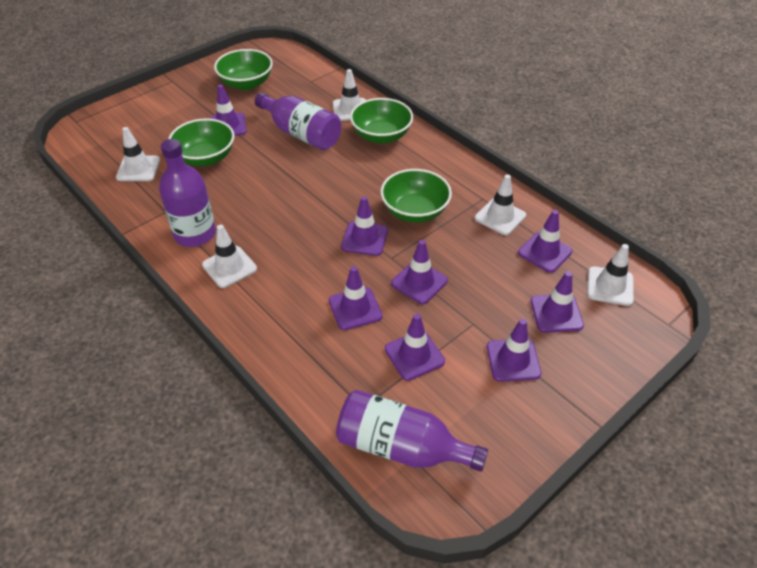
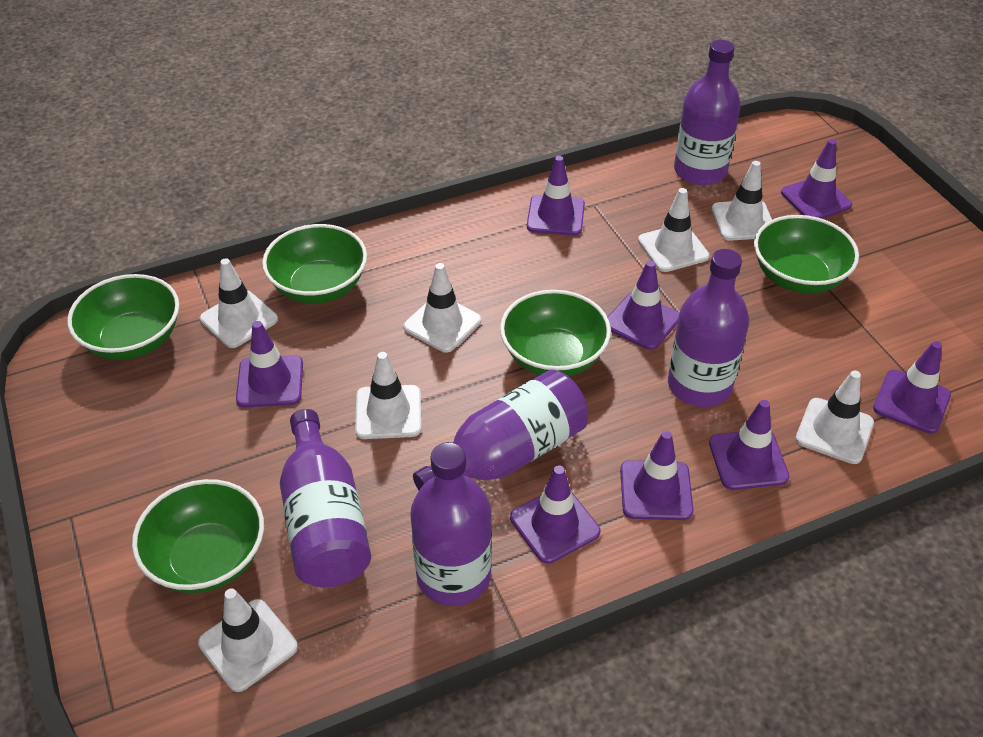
green bowl: 4 -> 5
purple bottle: 3 -> 5
white traffic cone: 5 -> 7

